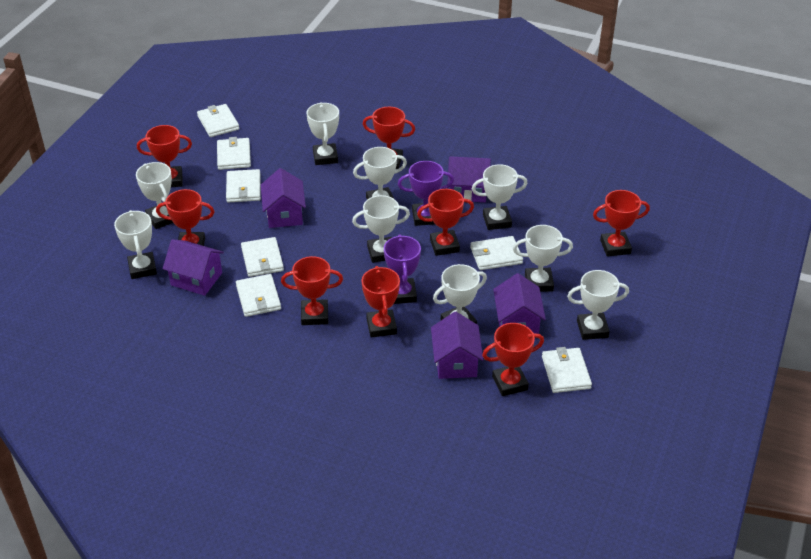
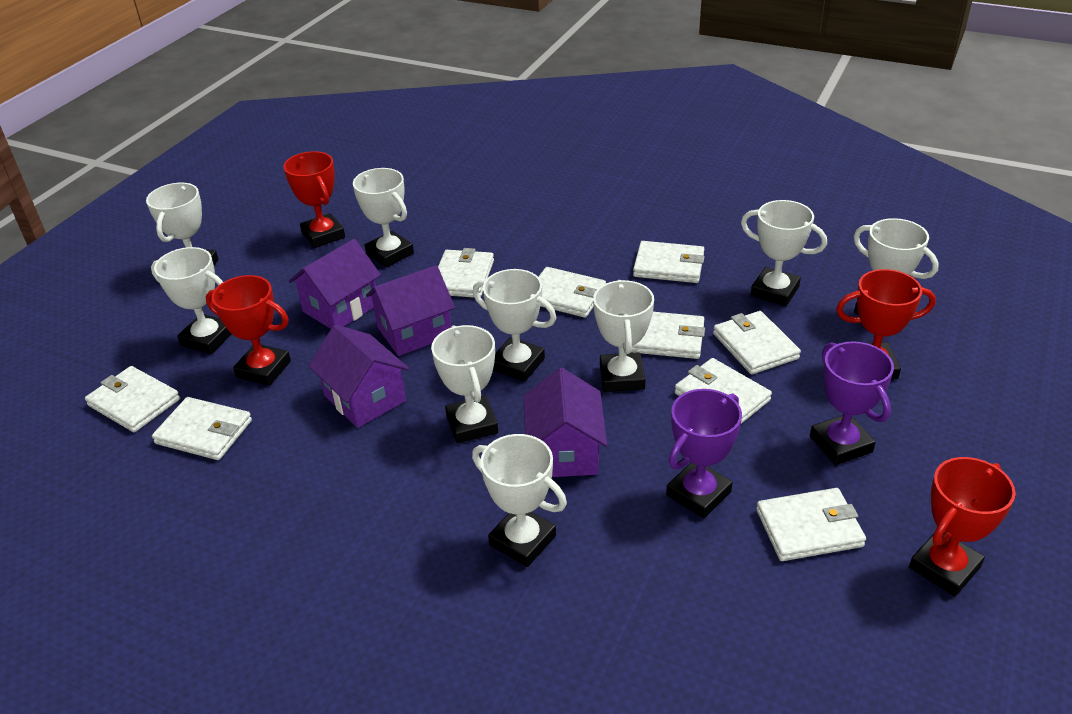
purple house: 5 -> 4
red trophy: 8 -> 4
white wallet: 7 -> 9

